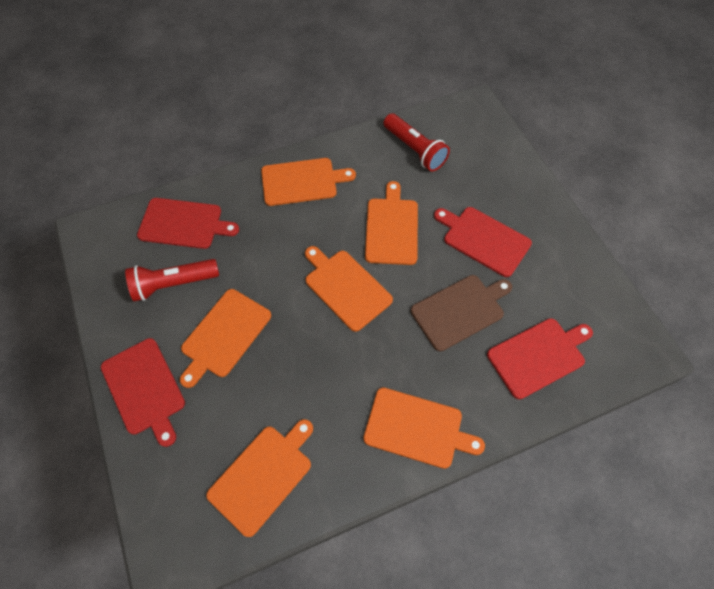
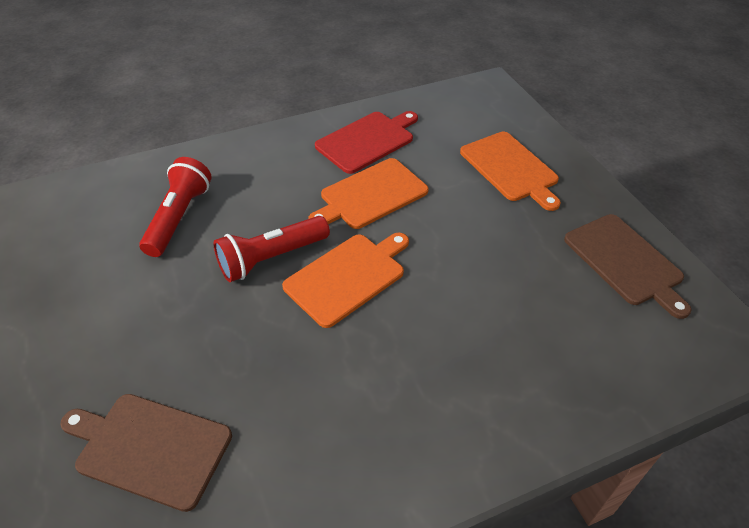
brown cutting board: 1 -> 2
orange cutting board: 6 -> 3
red cutting board: 4 -> 1

